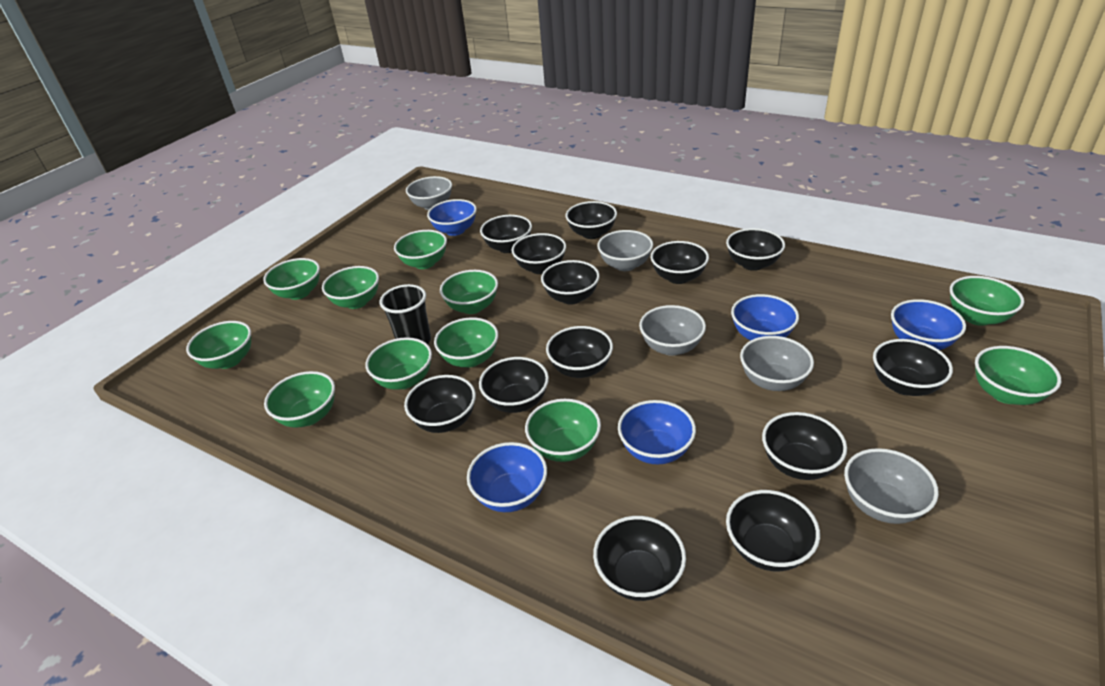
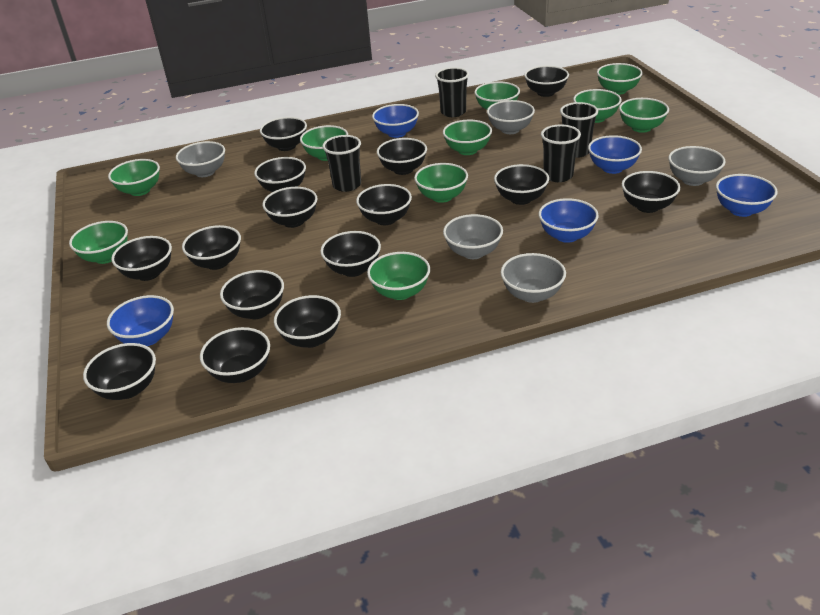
black bowl: 13 -> 15
black cup: 1 -> 4
green bowl: 11 -> 10

